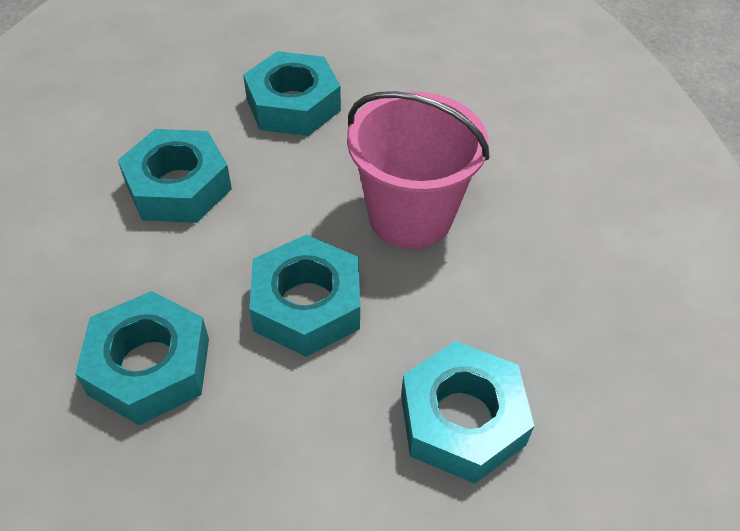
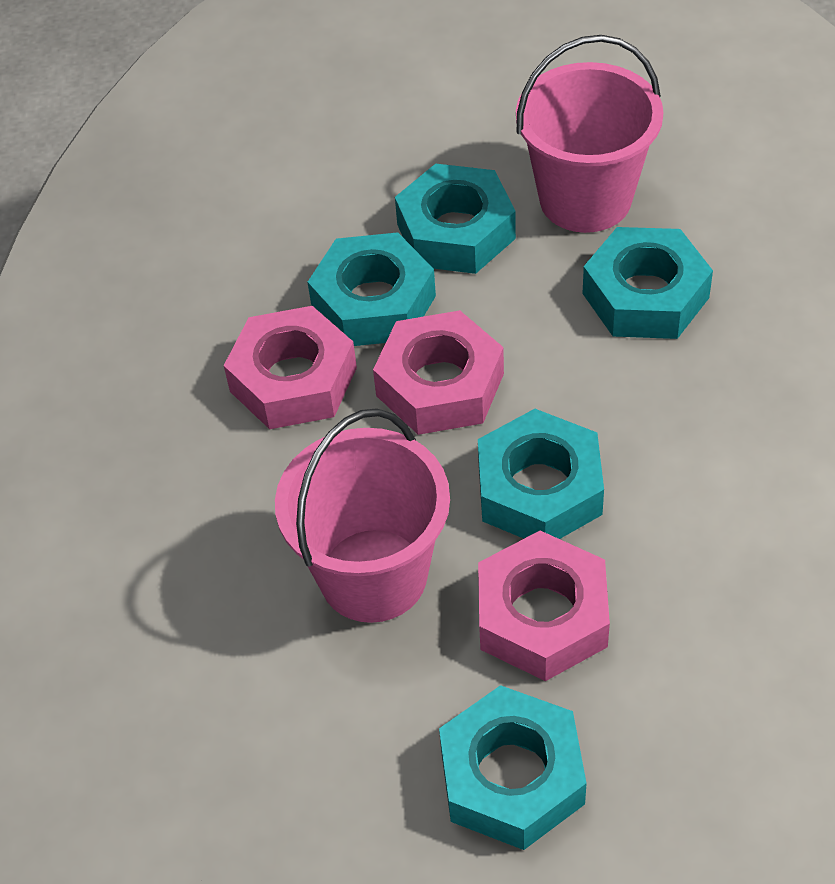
pink bucket: 1 -> 2
pink nut: 0 -> 3

